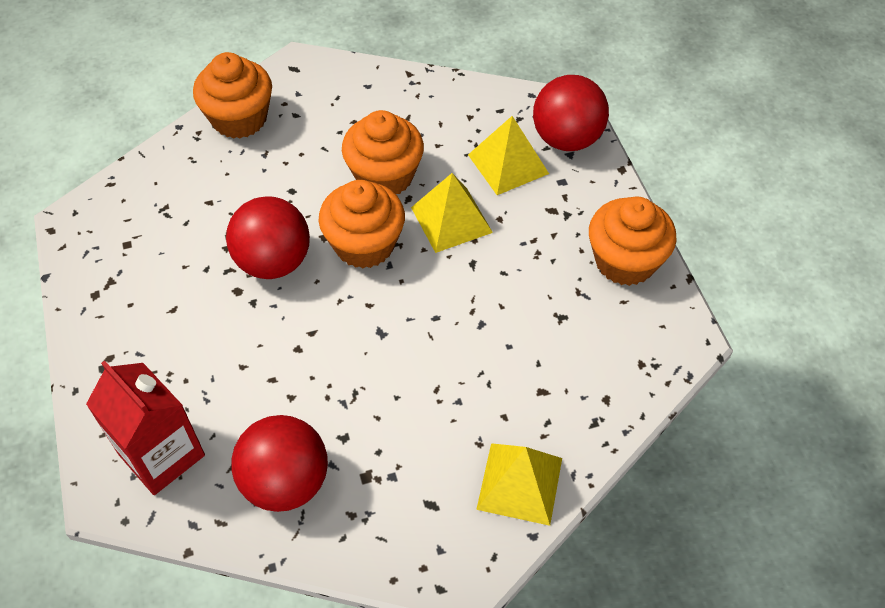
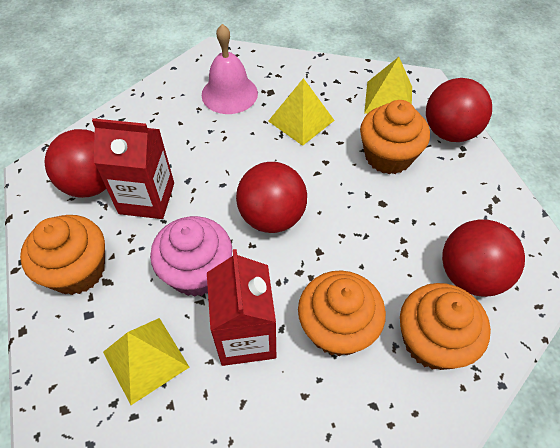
pink bell: 0 -> 1
pink cupcake: 0 -> 1
red ball: 3 -> 4
red carton: 1 -> 2

